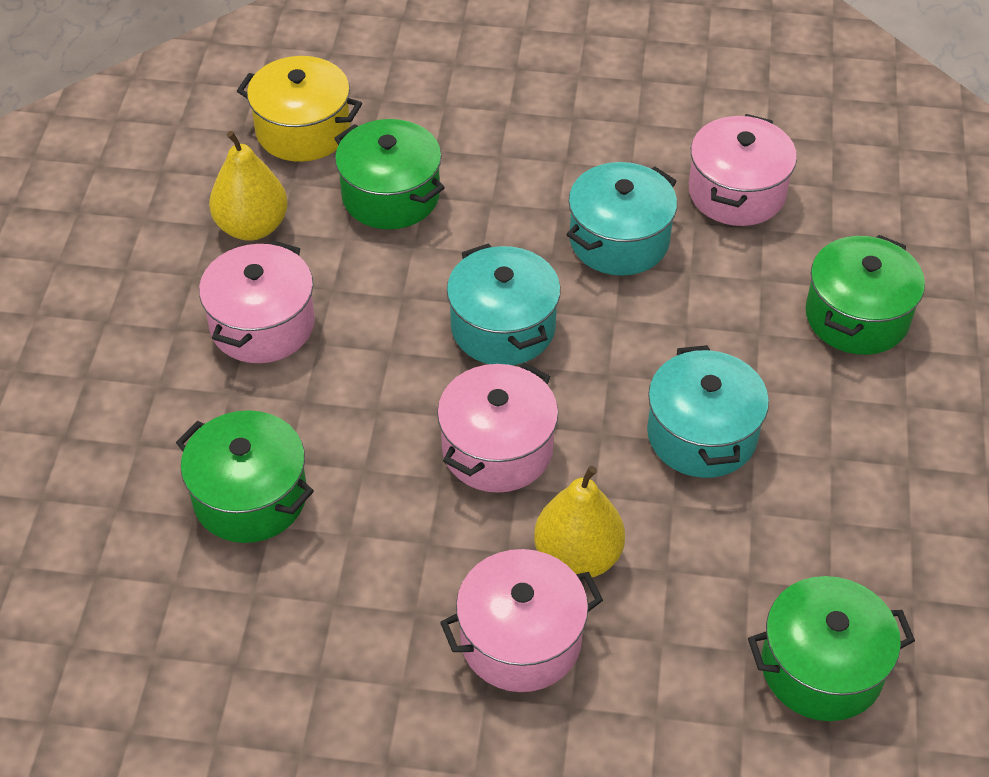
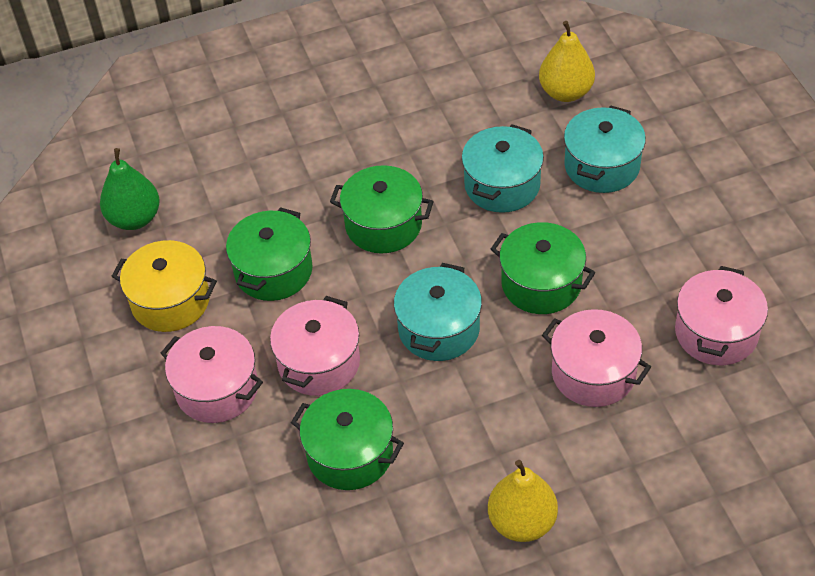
green pear: 0 -> 1

